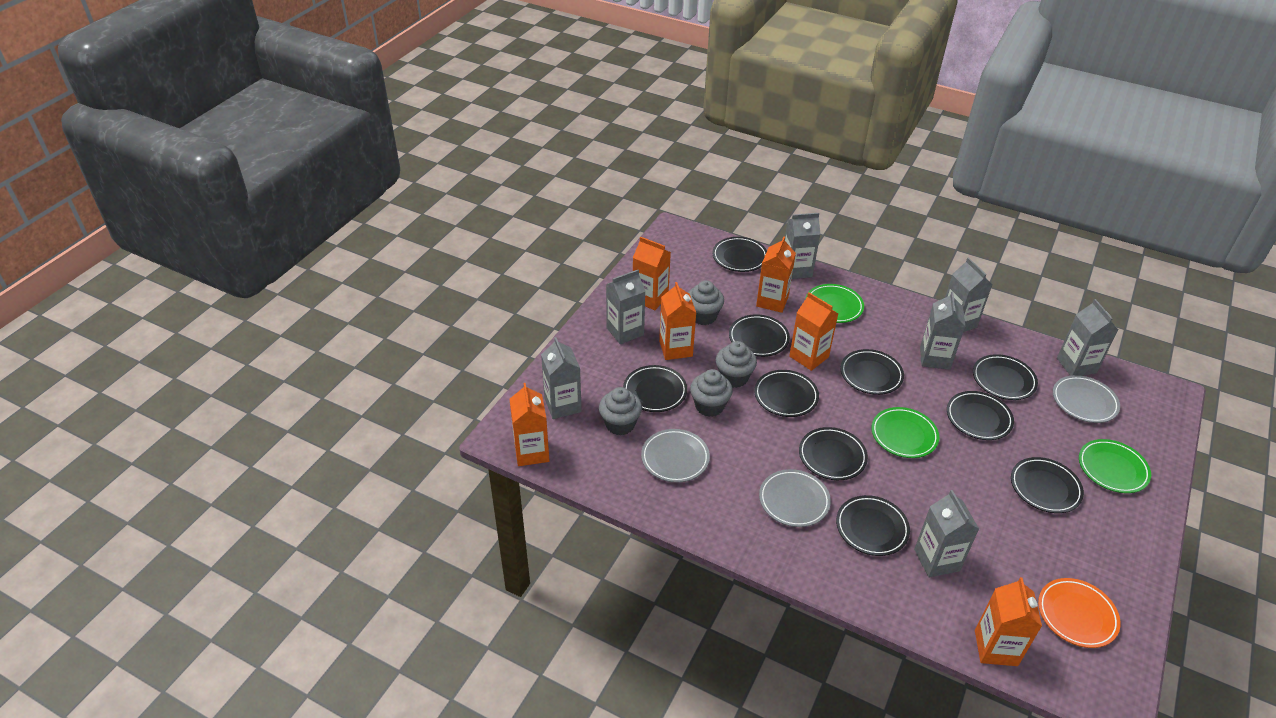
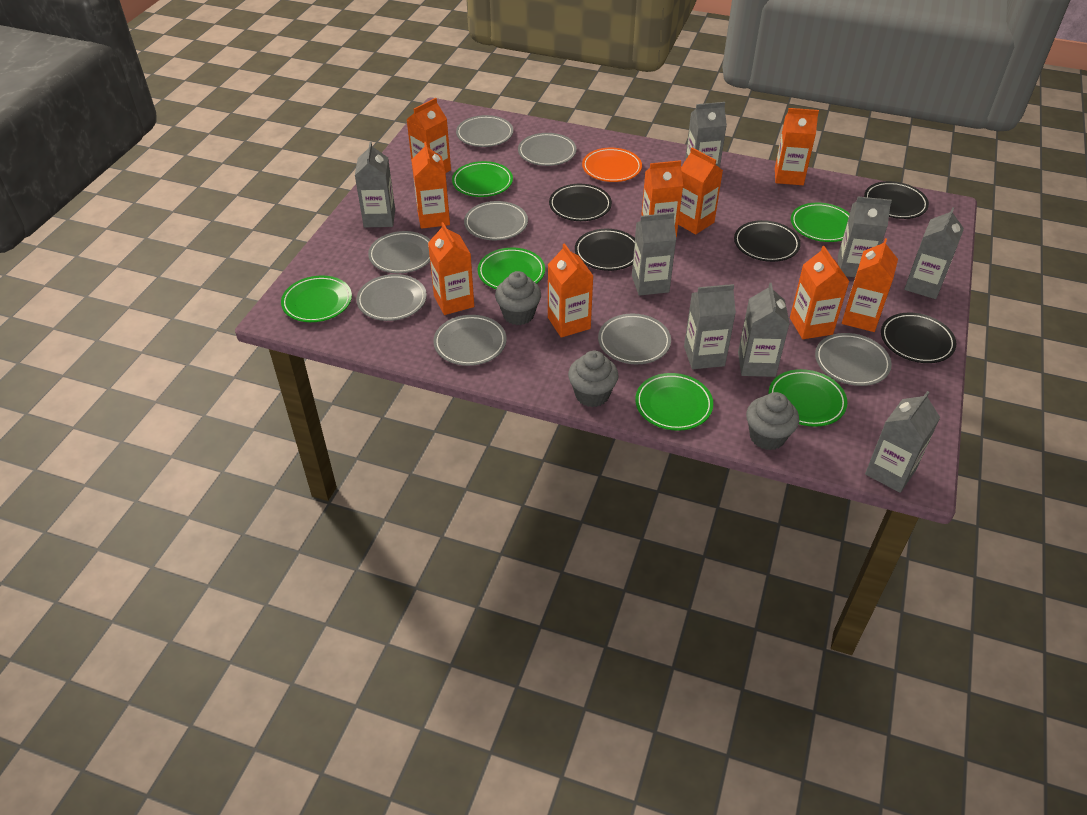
black plate: 10 -> 5
green plate: 3 -> 6
grey carton: 7 -> 8
grey cupcake: 4 -> 3
grey plate: 3 -> 8
orange carton: 6 -> 9

